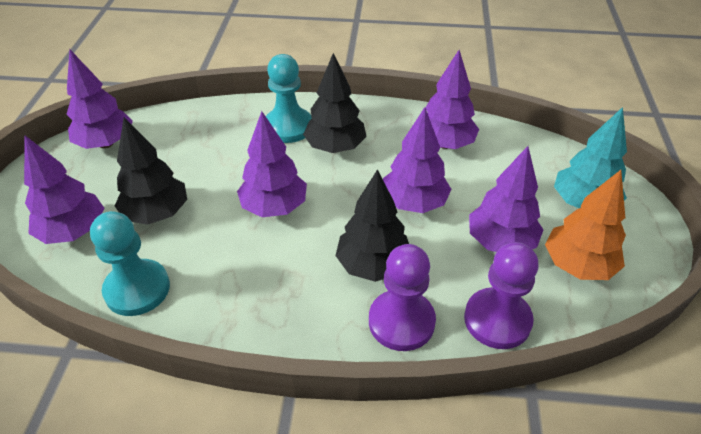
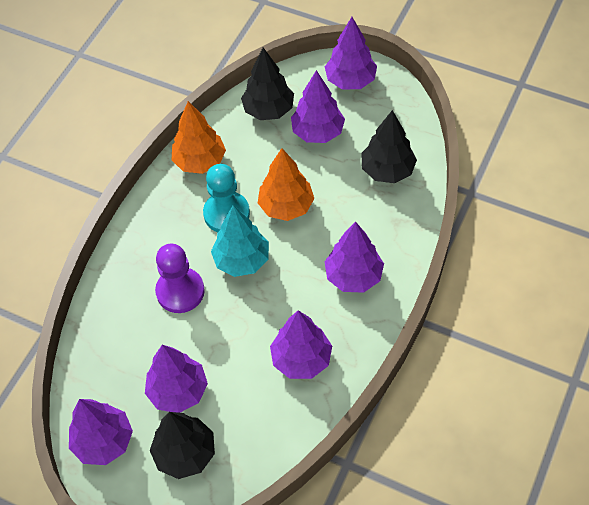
orange tree: 1 -> 2
purple pawn: 2 -> 1
turquoise pawn: 2 -> 1

